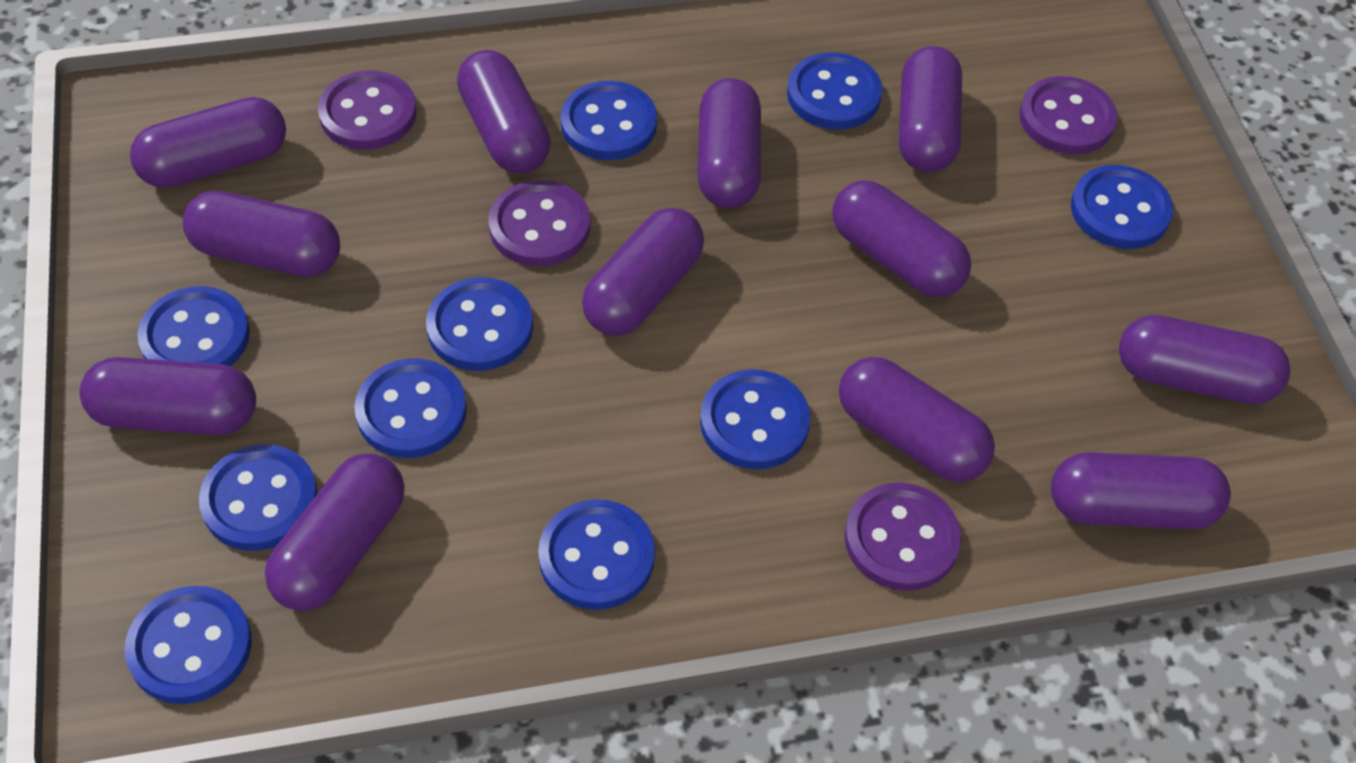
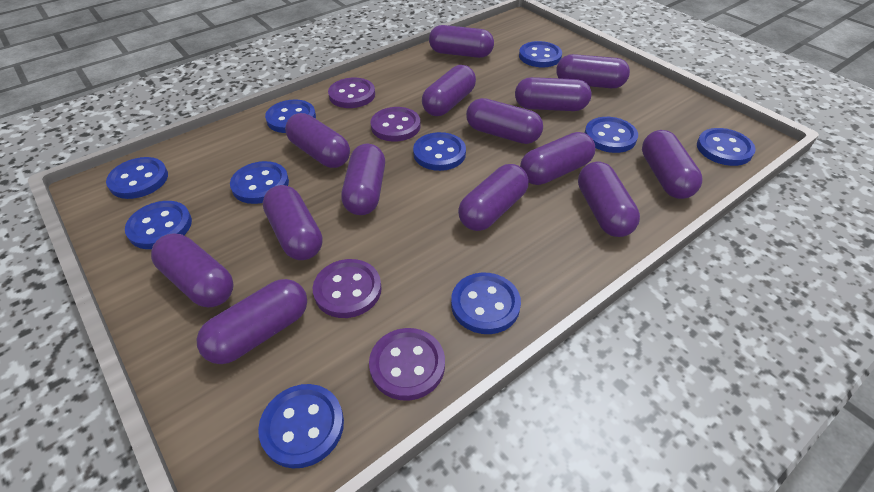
purple capsule: 12 -> 14

